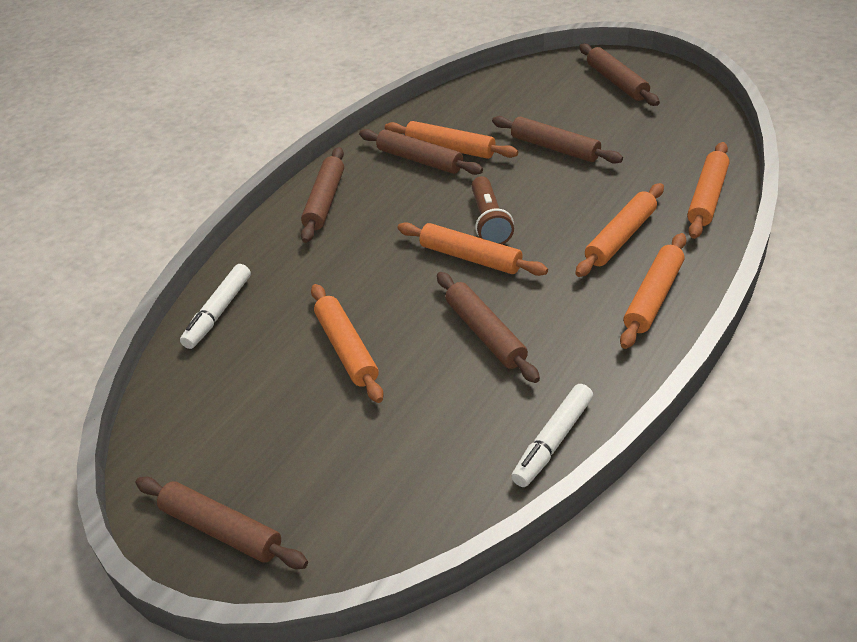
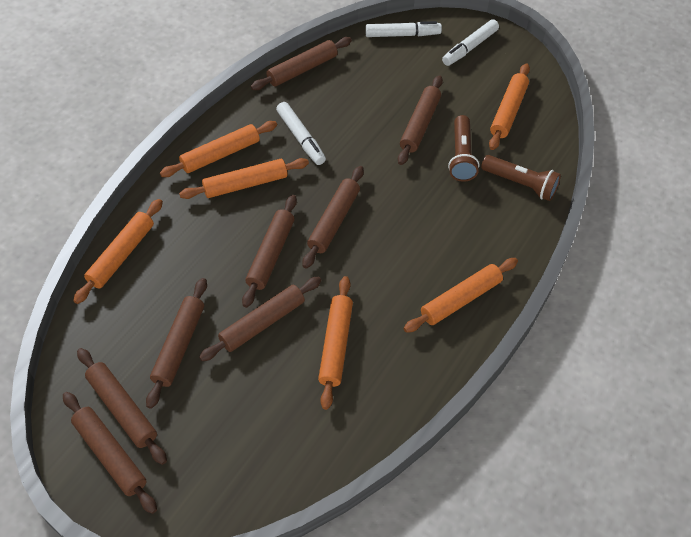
brown flashlight: 1 -> 2
brown rolling pin: 6 -> 8
white marker: 2 -> 3

